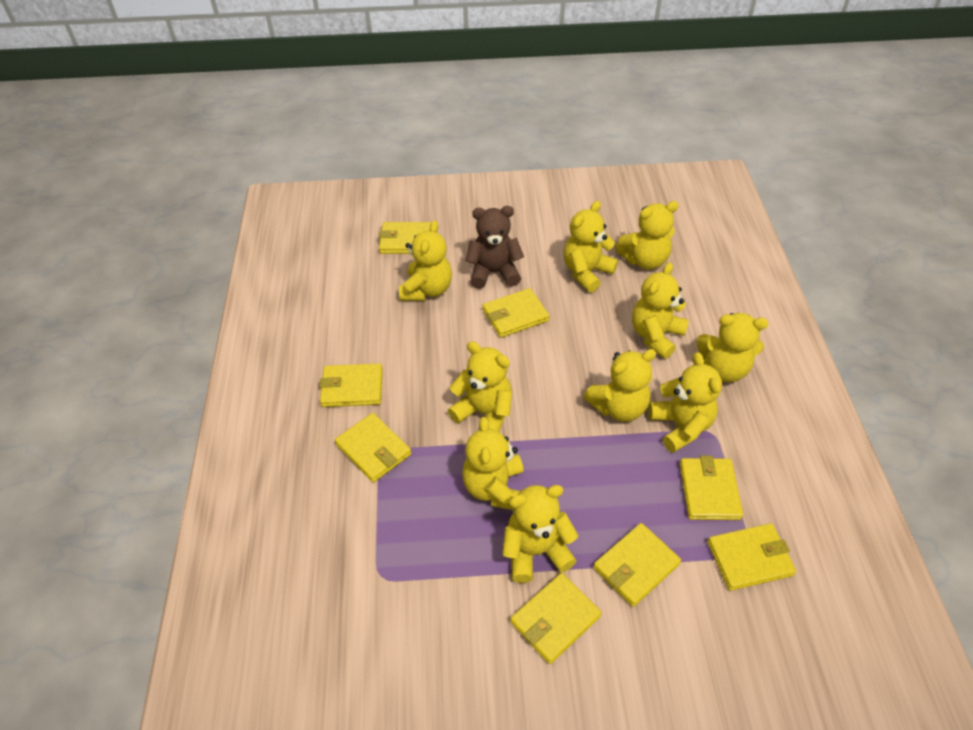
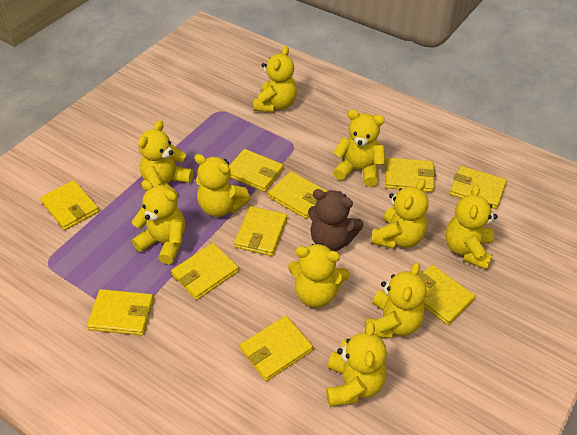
yellow wallet: 8 -> 10

